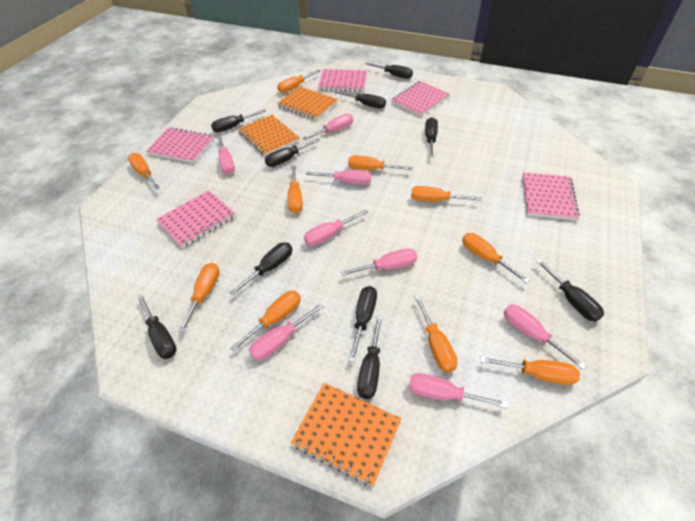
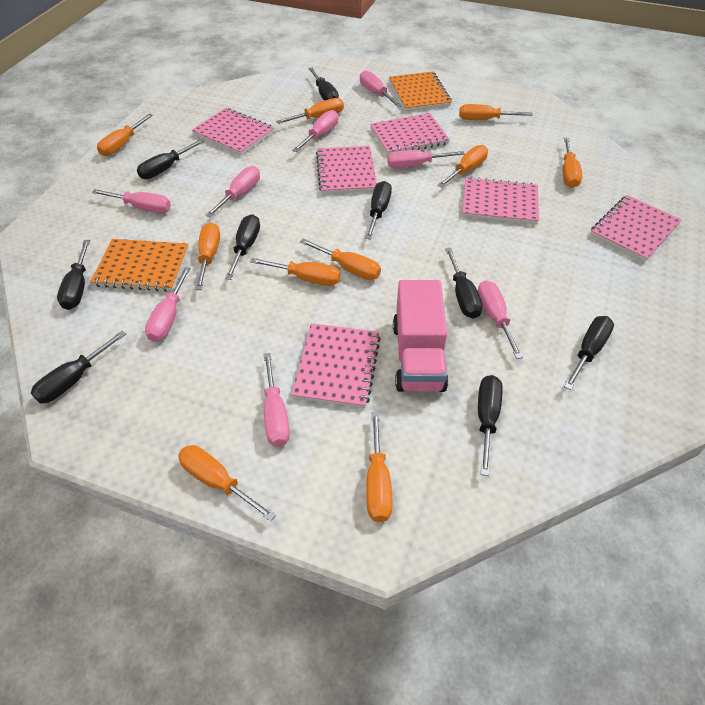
black screwdriver: 10 -> 9
orange notebook: 3 -> 2
pink notebook: 5 -> 6
pink truck: 0 -> 1

